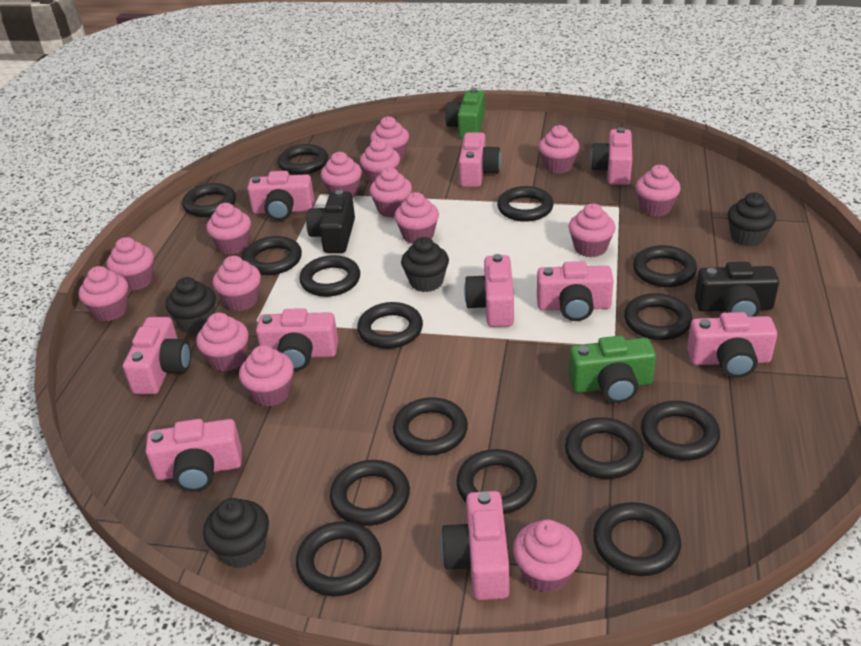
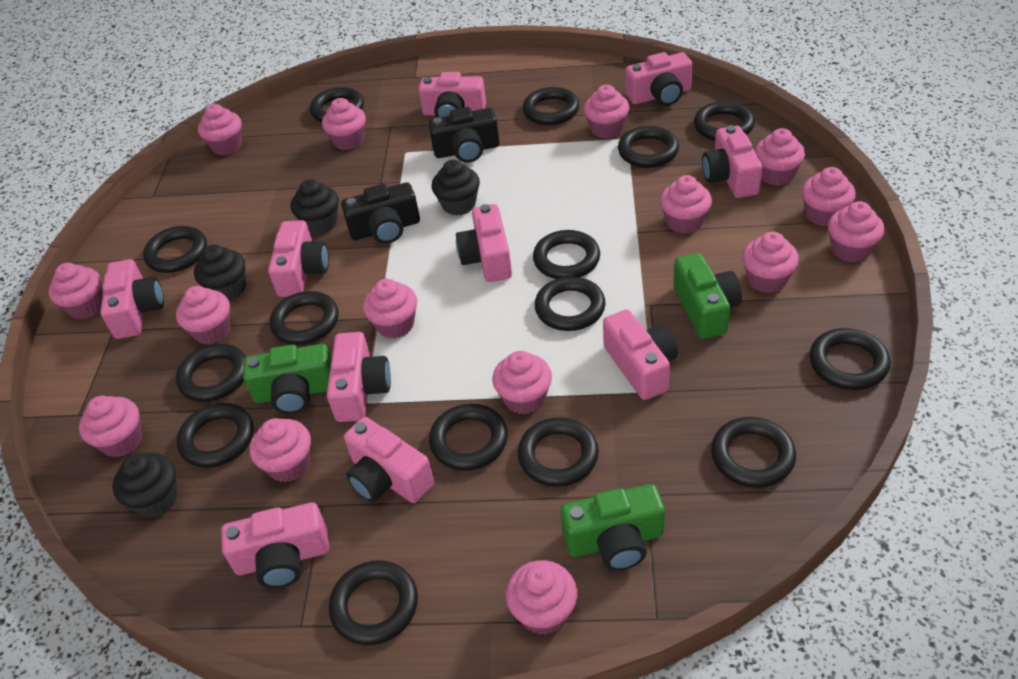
green camera: 2 -> 3

